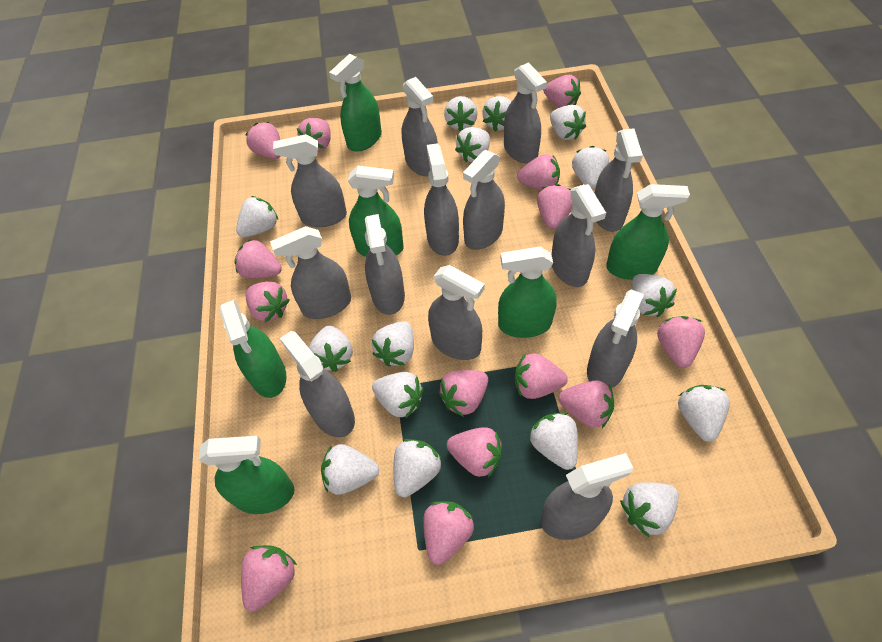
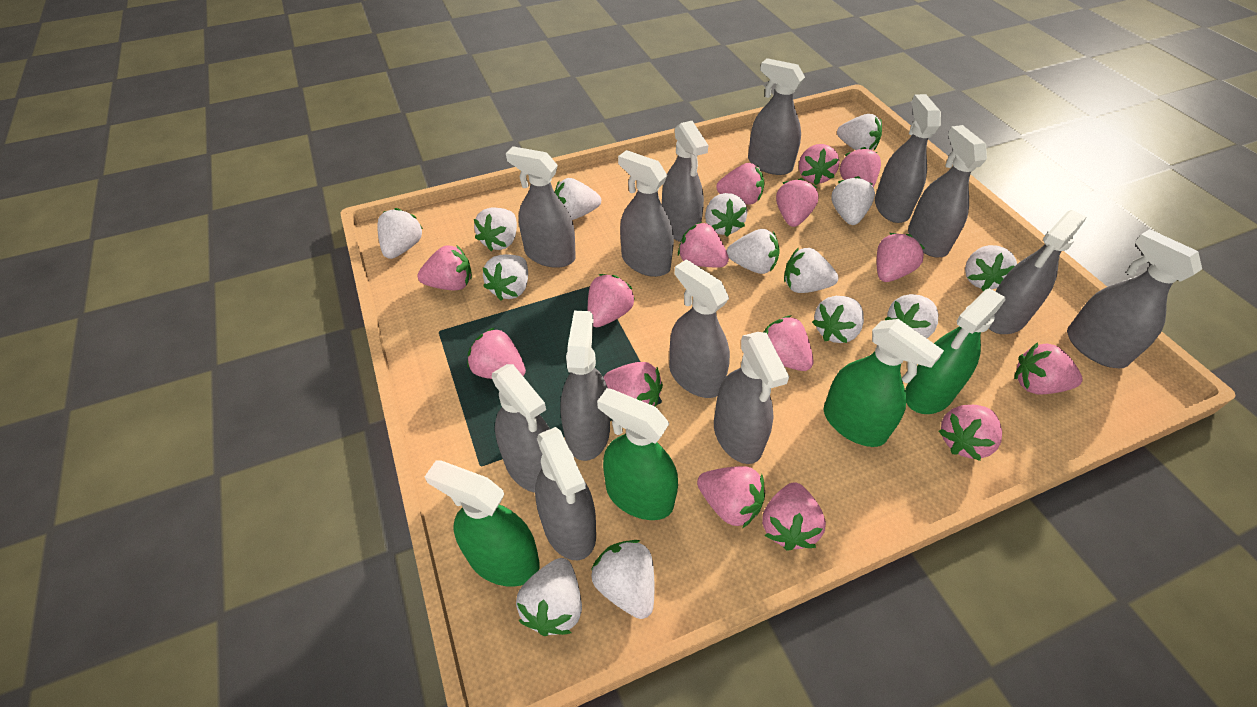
green spray bottle: 6 -> 4
pink strawberry: 14 -> 15
white strawberry: 15 -> 14

